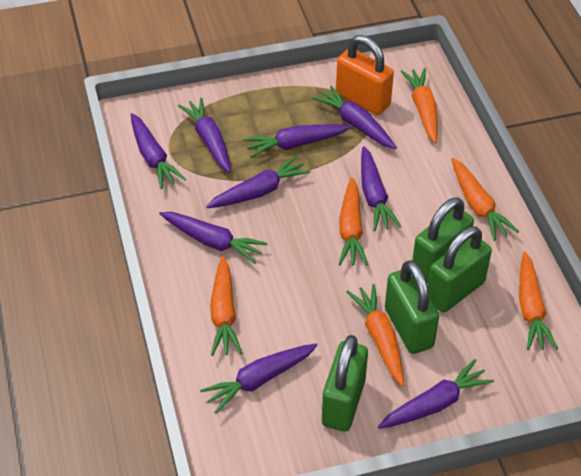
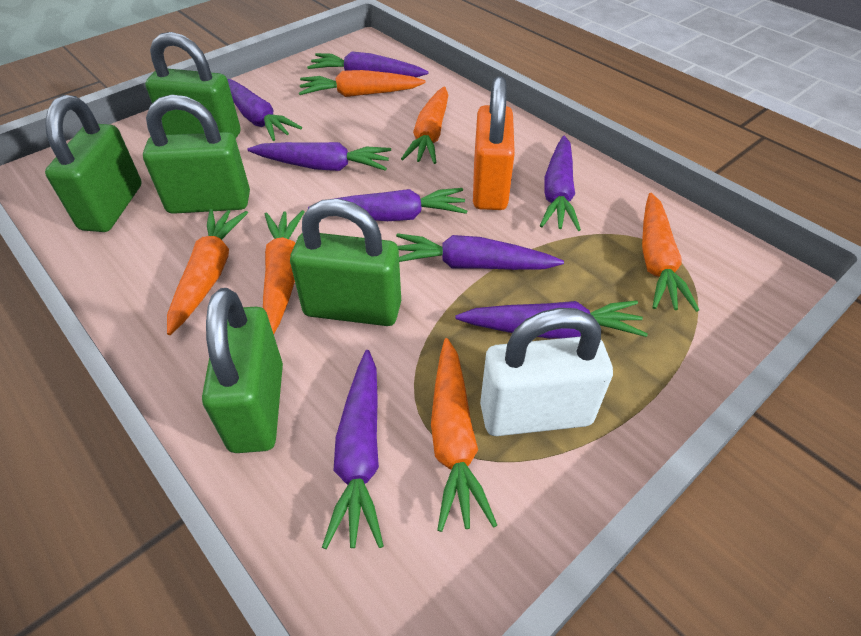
green padlock: 4 -> 5
purple carrot: 9 -> 8
white padlock: 0 -> 1

